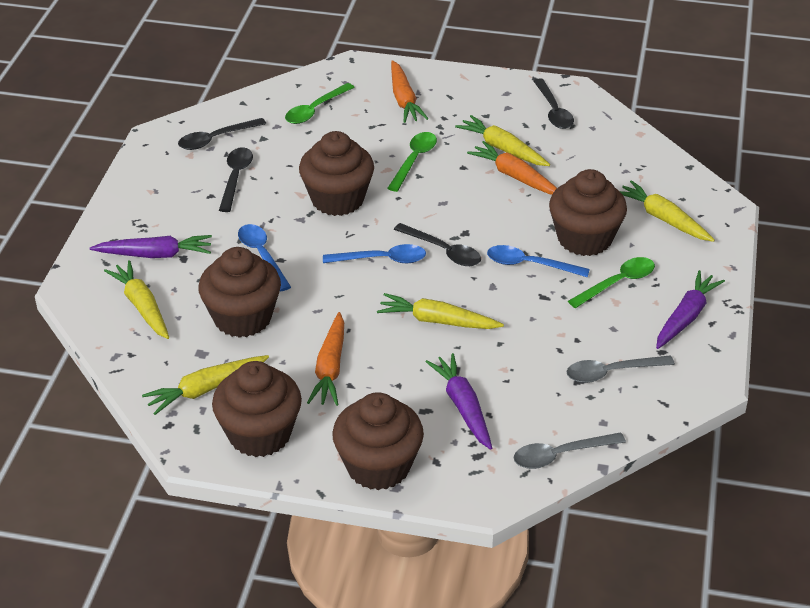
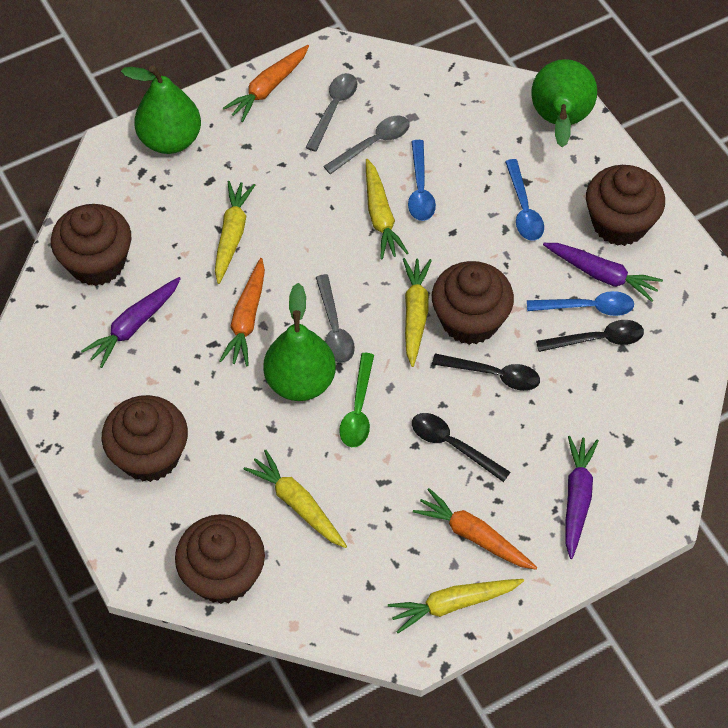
black spoon: 4 -> 3
green pear: 0 -> 3
green spoon: 3 -> 1
grey spoon: 2 -> 3

